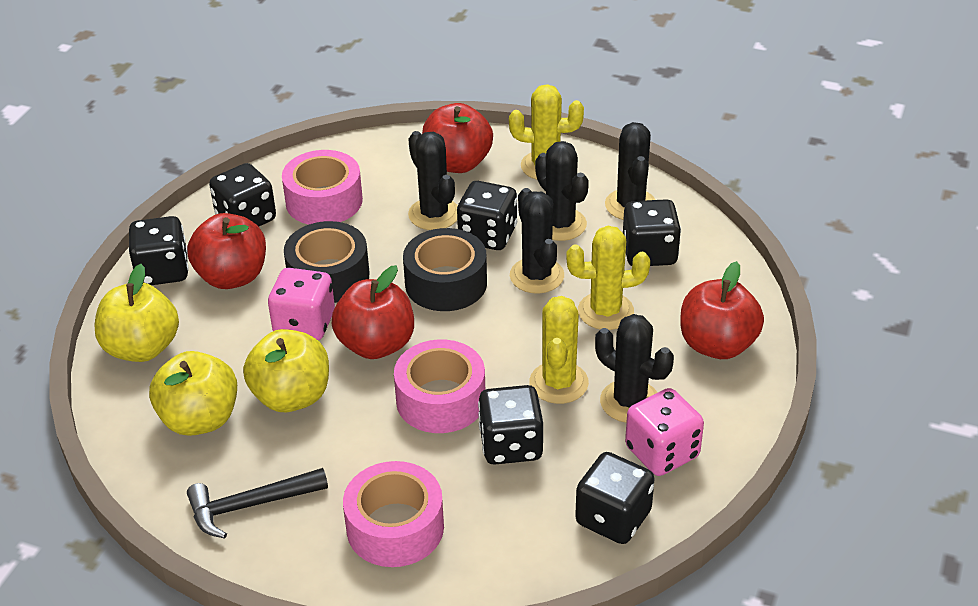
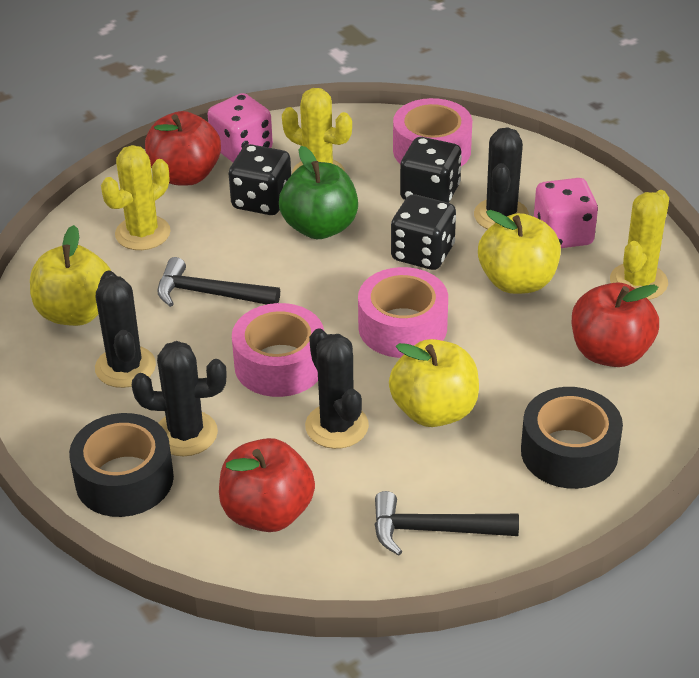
black cactus: 5 -> 4
black dice: 6 -> 3
black hammer: 1 -> 2
green apple: 0 -> 1
red apple: 4 -> 3

